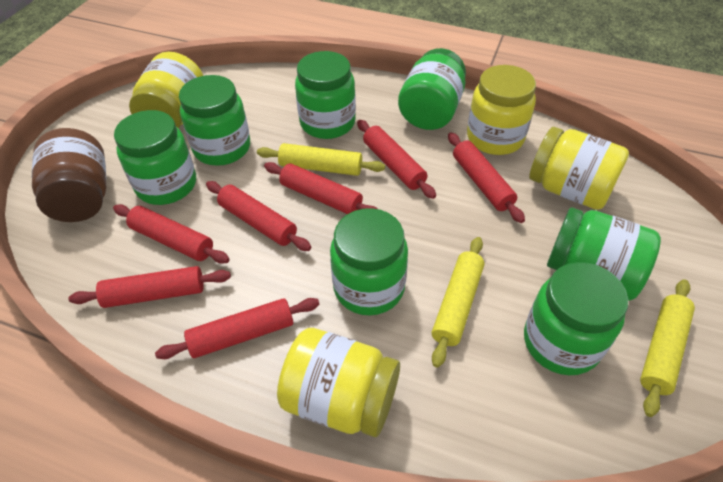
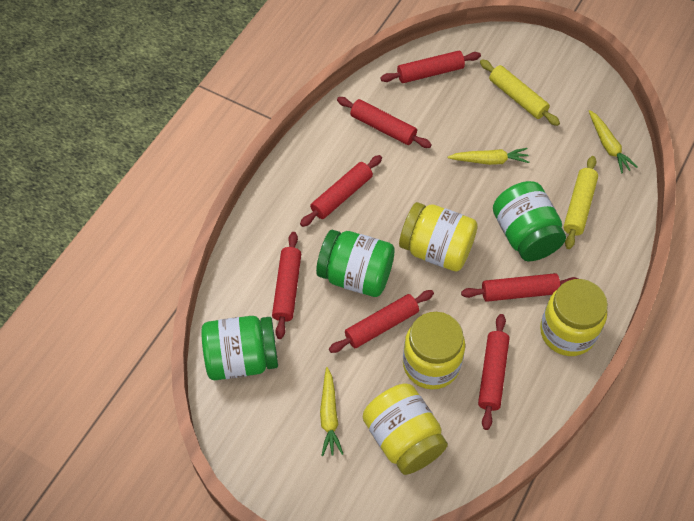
brown jar: 1 -> 0
green jar: 7 -> 3
yellow carrot: 0 -> 3
yellow rolling pin: 3 -> 2

